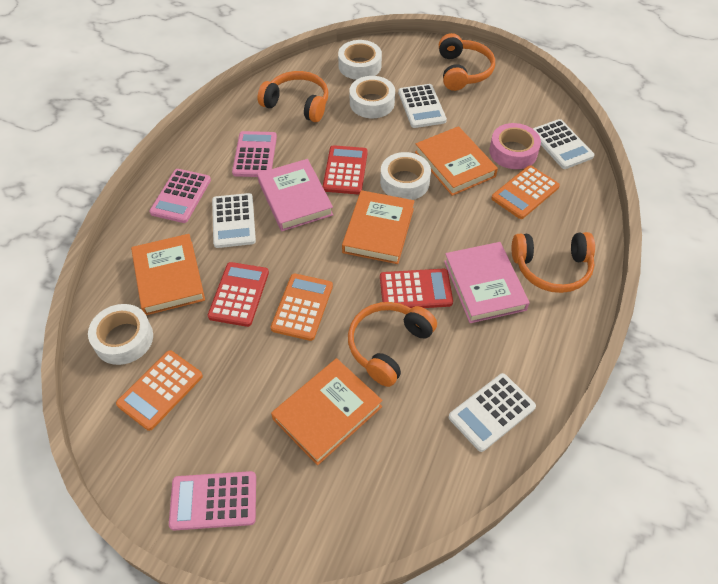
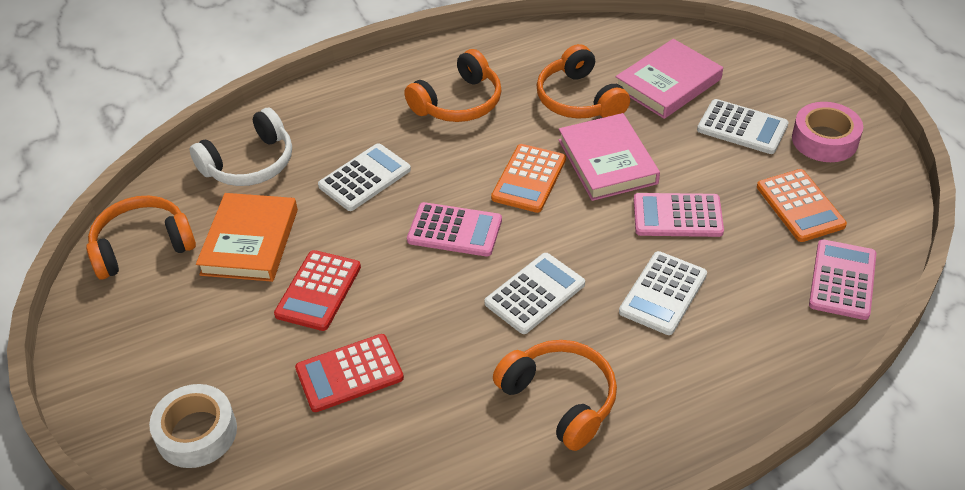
orange book: 4 -> 1
orange calculator: 3 -> 2
red calculator: 3 -> 2
white headphones: 0 -> 1
white tape: 4 -> 1

